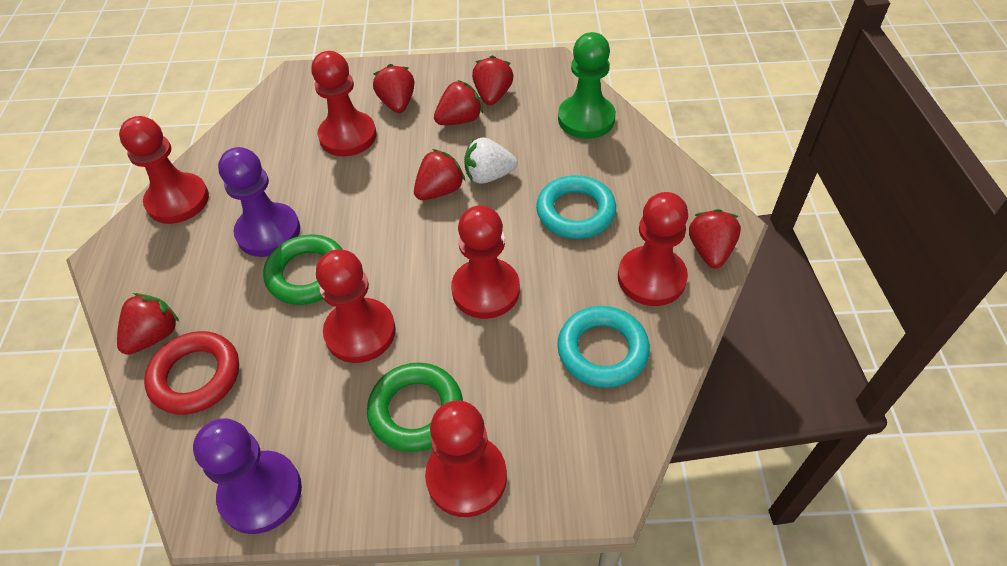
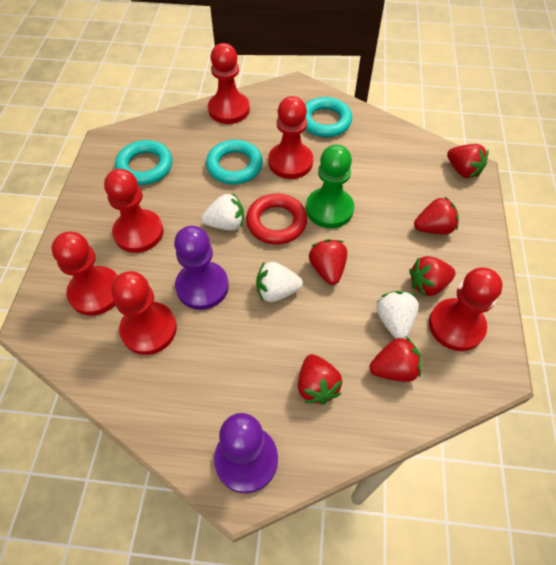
green ring: 2 -> 0
turquoise ring: 2 -> 3
white strawberry: 1 -> 3

